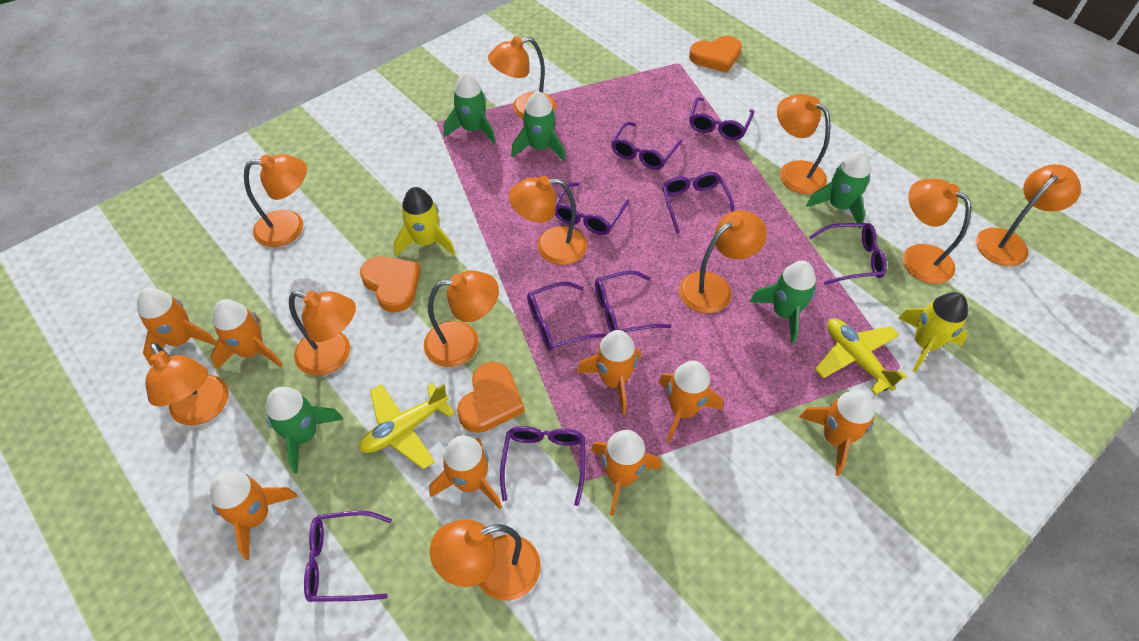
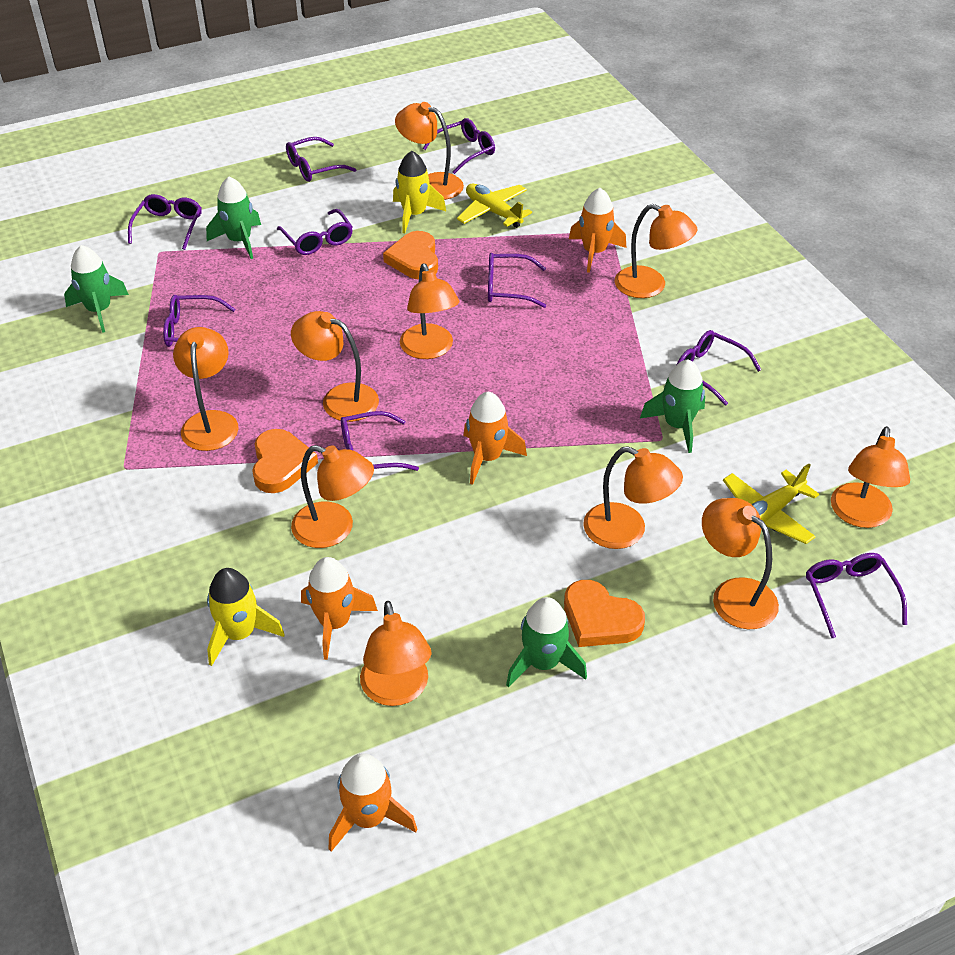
green rocket: 5 -> 4
orange lamp: 11 -> 10
orange rocket: 8 -> 4

